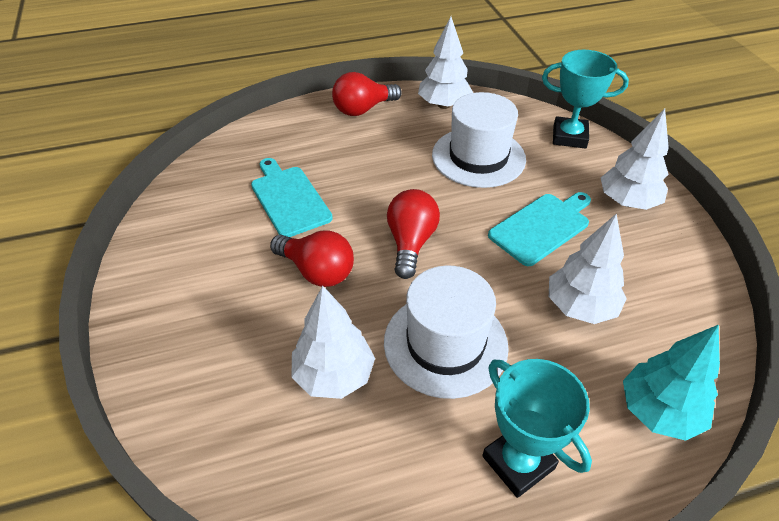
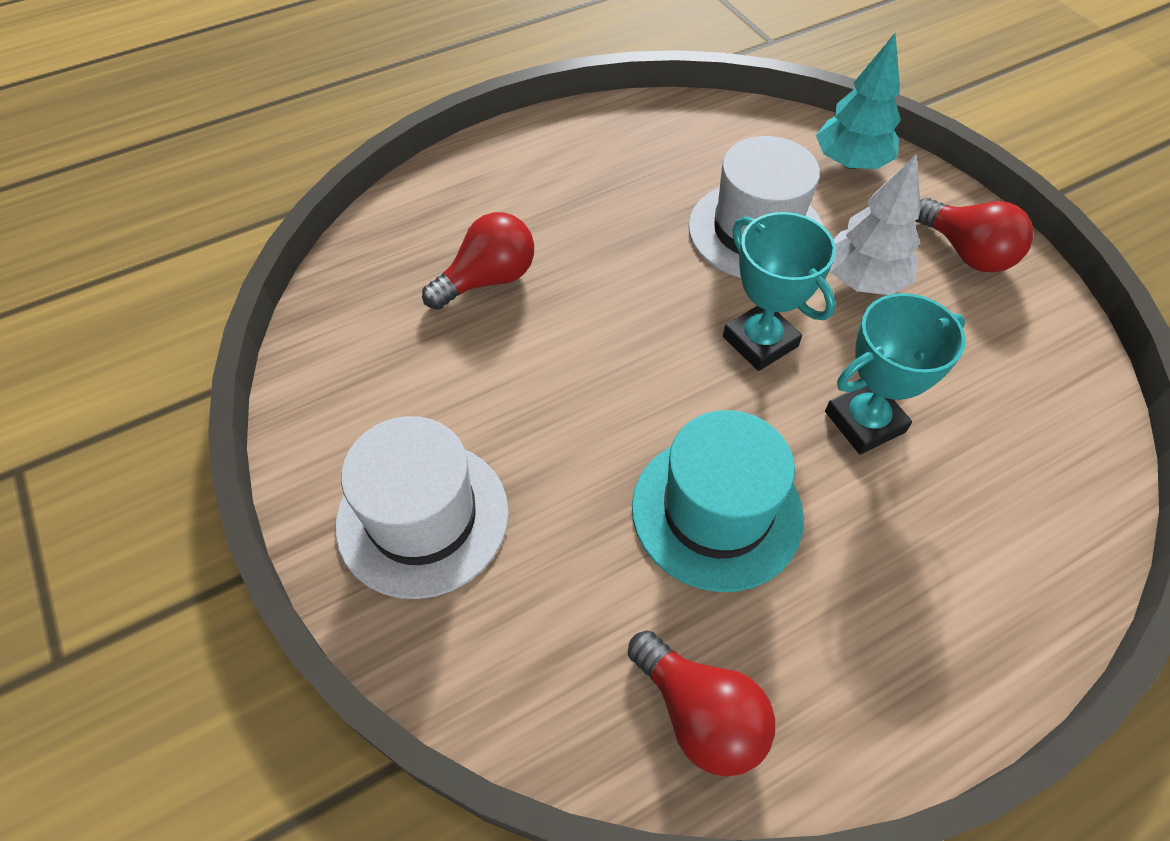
turquoise cutting board: 2 -> 0
turquoise hat: 0 -> 1
white tree: 4 -> 1

